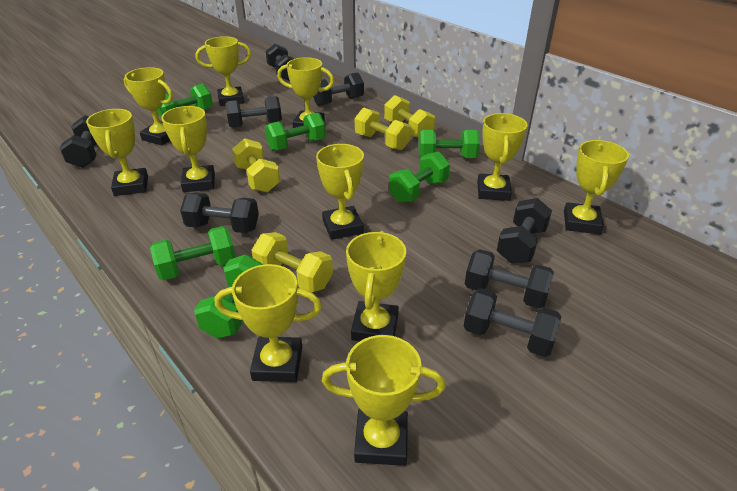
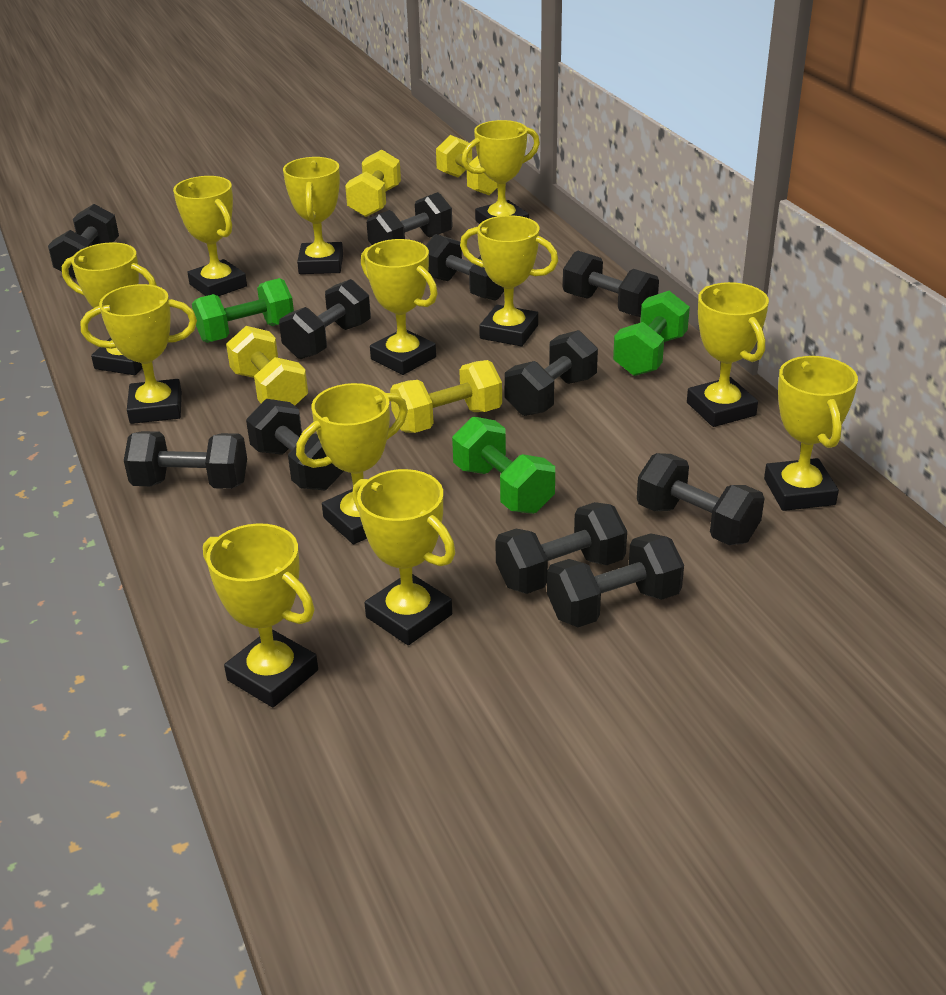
black dumbbell: 8 -> 11
green dumbbell: 6 -> 3
yellow trophy: 11 -> 12

